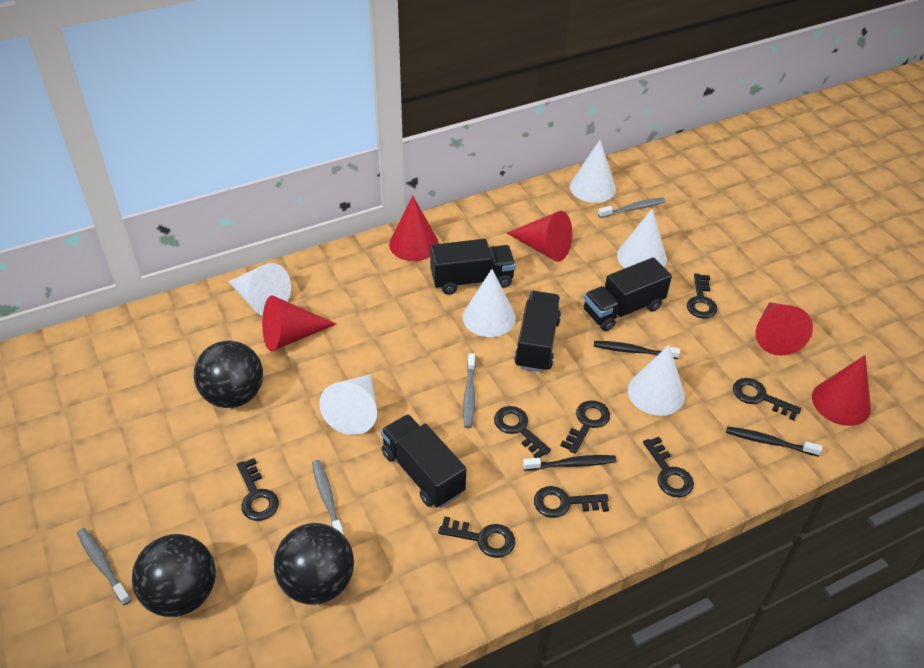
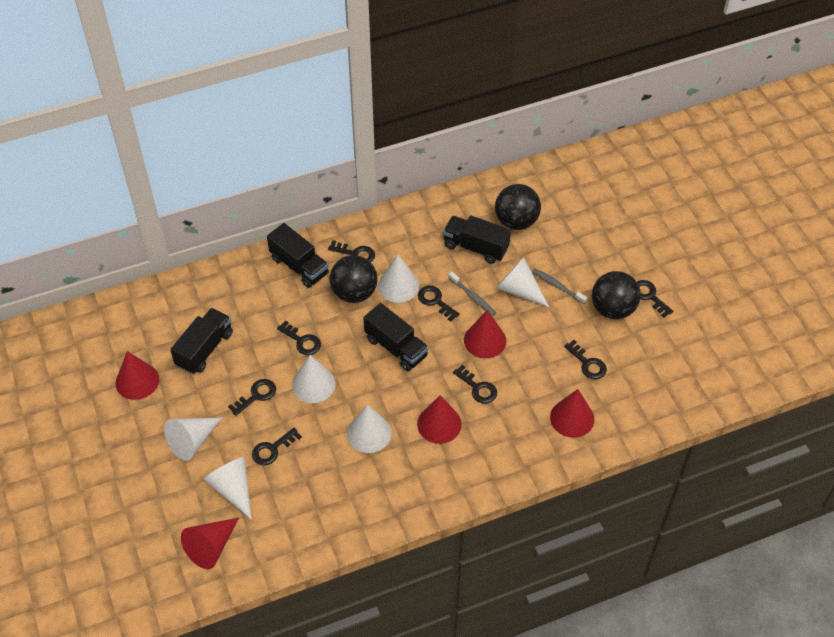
black toothbrush: 3 -> 0
grey toothbrush: 4 -> 2

